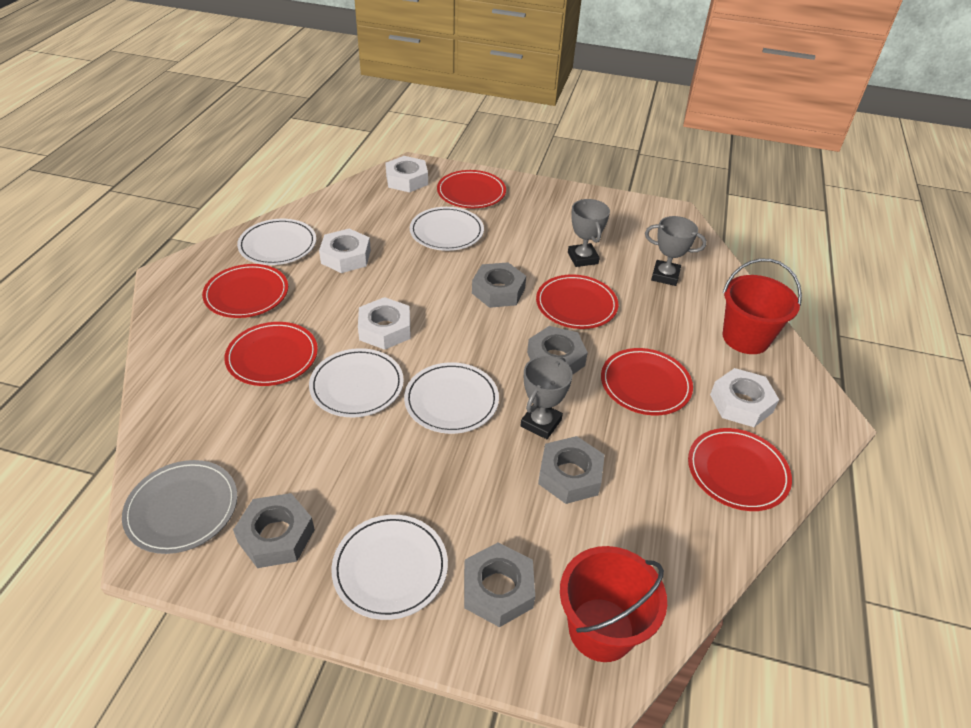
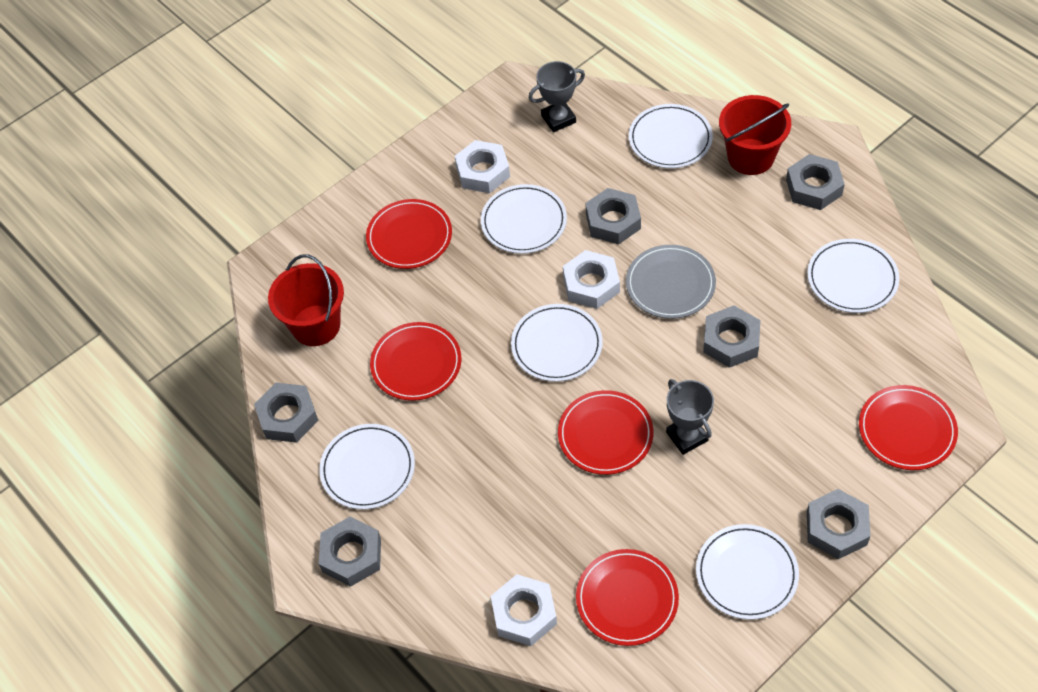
grey nut: 5 -> 6
grey trophy: 3 -> 2
red plate: 6 -> 5
white nut: 4 -> 3
white plate: 5 -> 6

